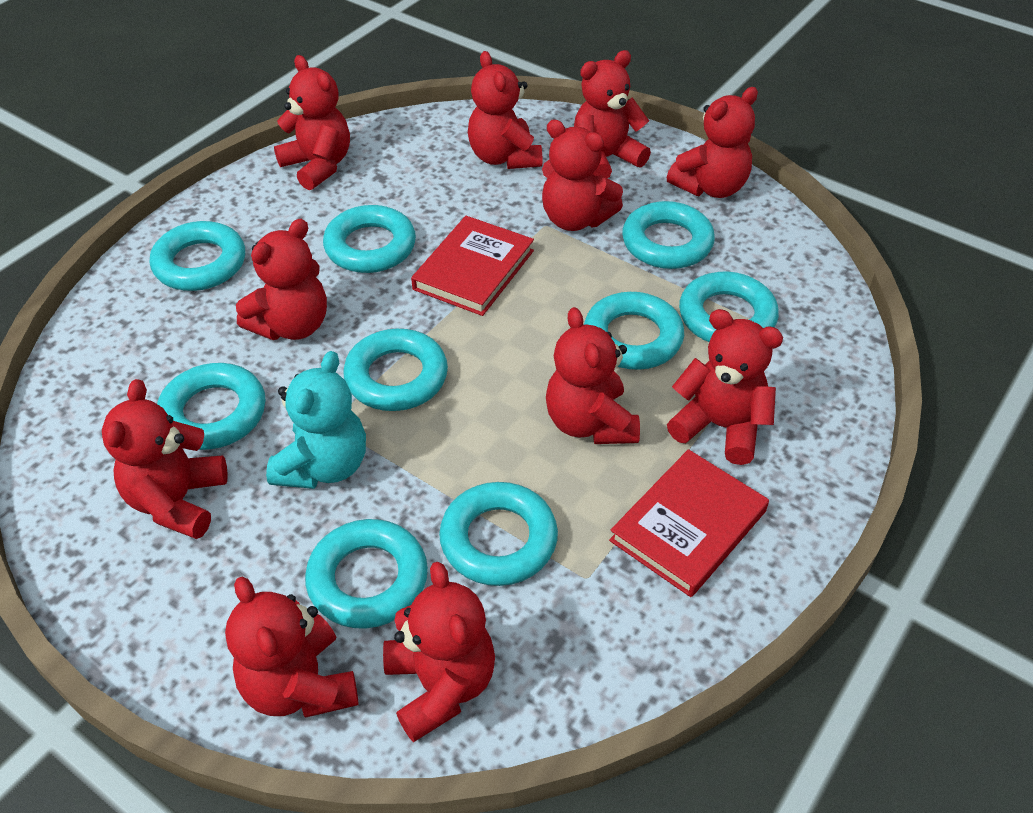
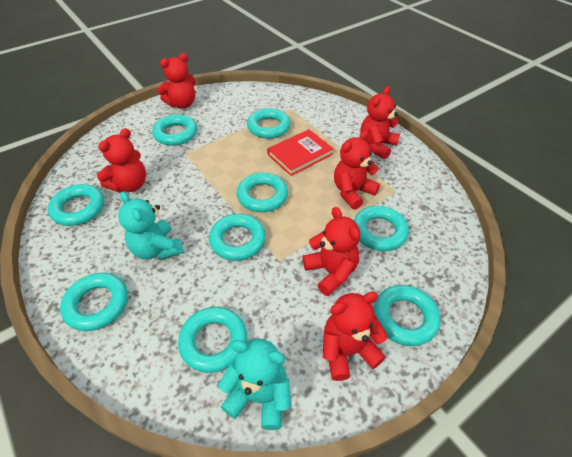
red book: 2 -> 1
red teddy bear: 11 -> 6
turquoise teddy bear: 1 -> 2

